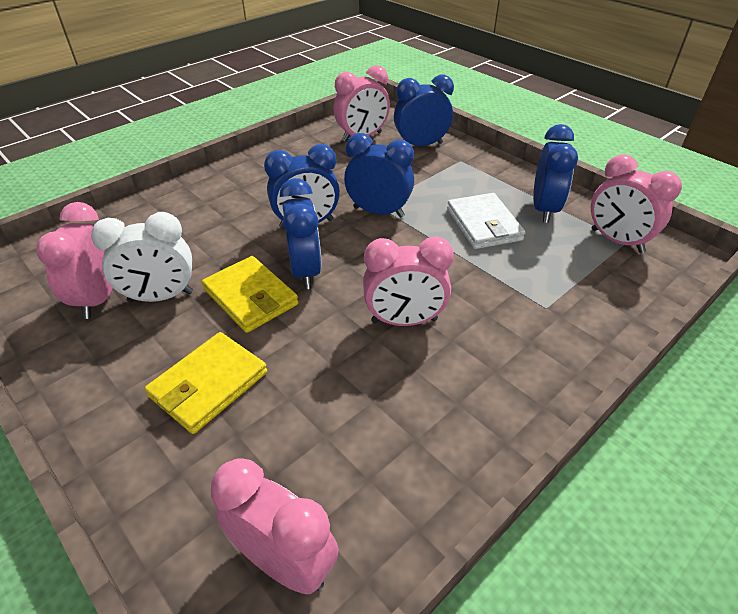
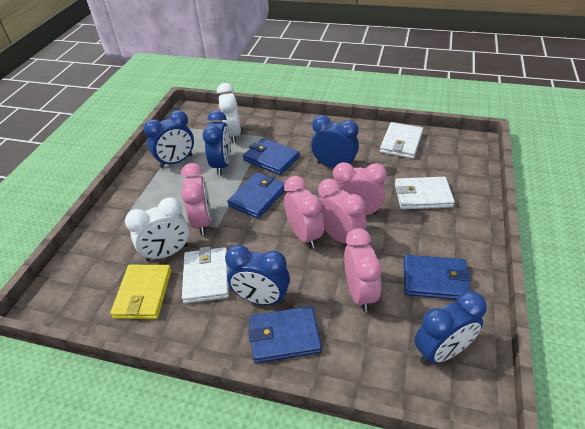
blue wallet: 0 -> 4
white clock: 1 -> 2
white wallet: 1 -> 3
yellow wallet: 2 -> 1

